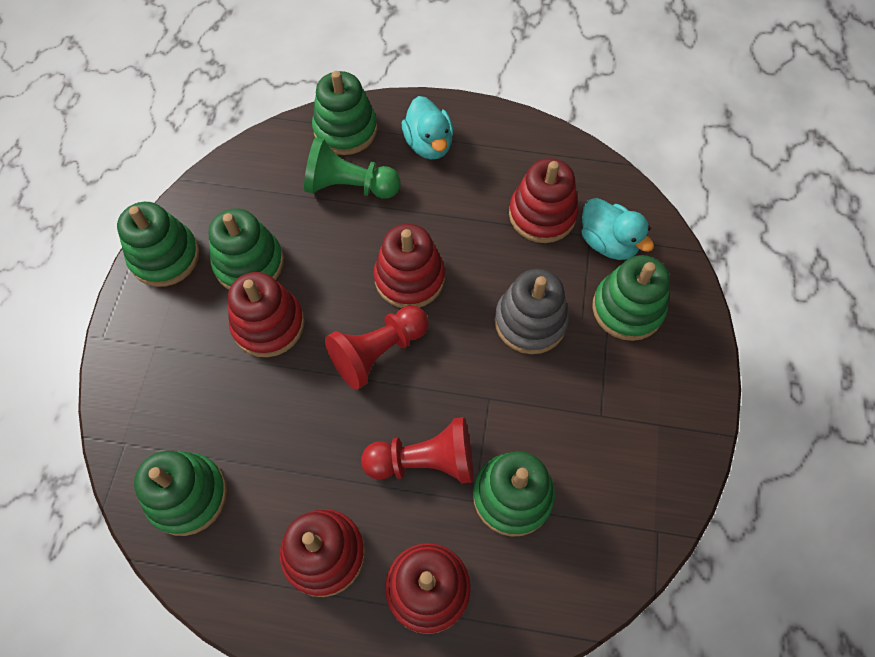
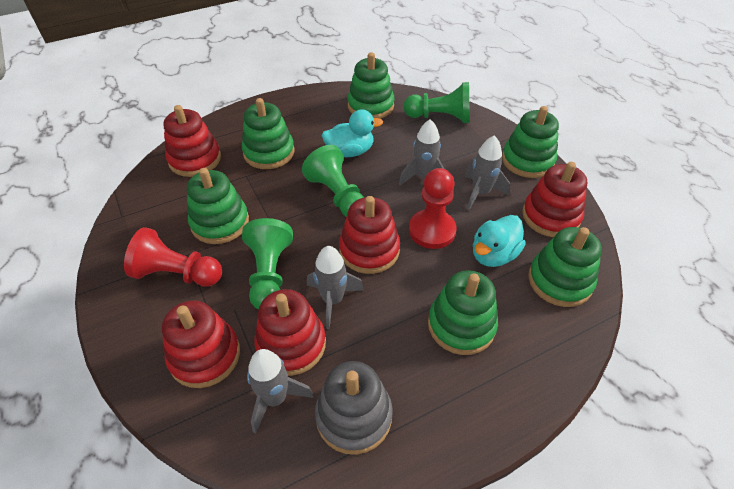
green pawn: 1 -> 3
grey rocket: 0 -> 4

